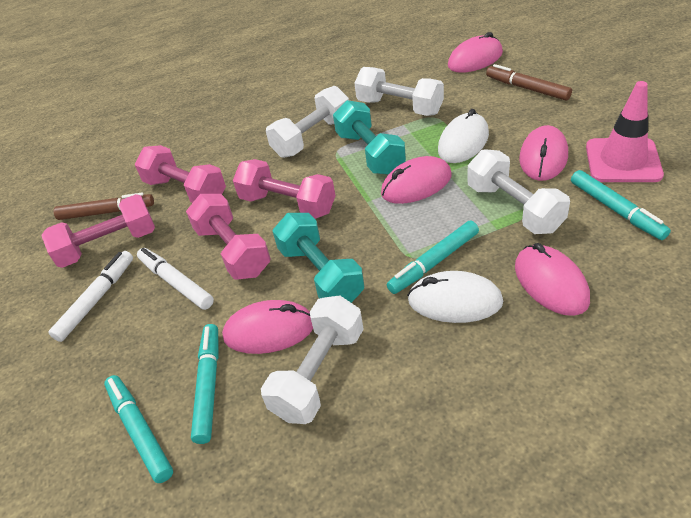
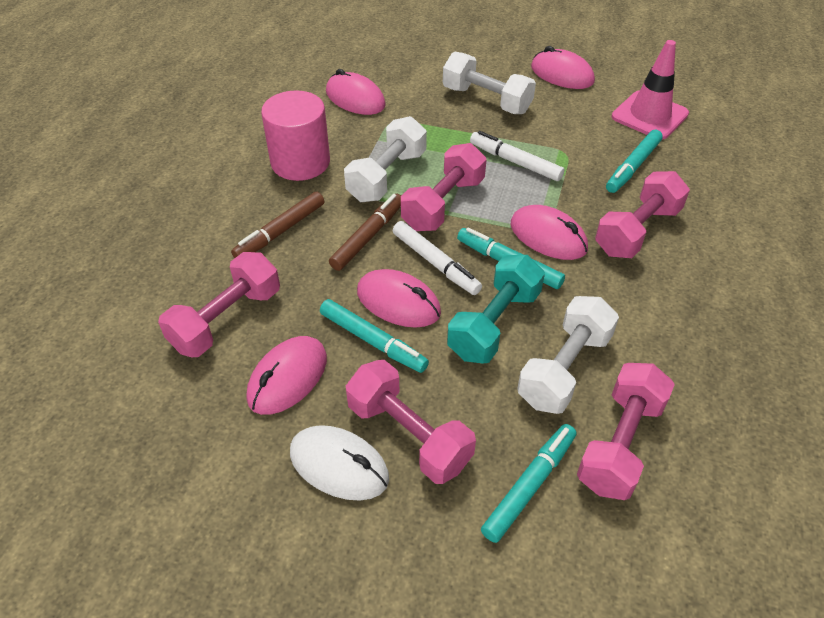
pink cylinder: 0 -> 1
pink dumbbell: 4 -> 5
turquoise dumbbell: 2 -> 1
white dumbbell: 4 -> 3
white mouse: 2 -> 1

